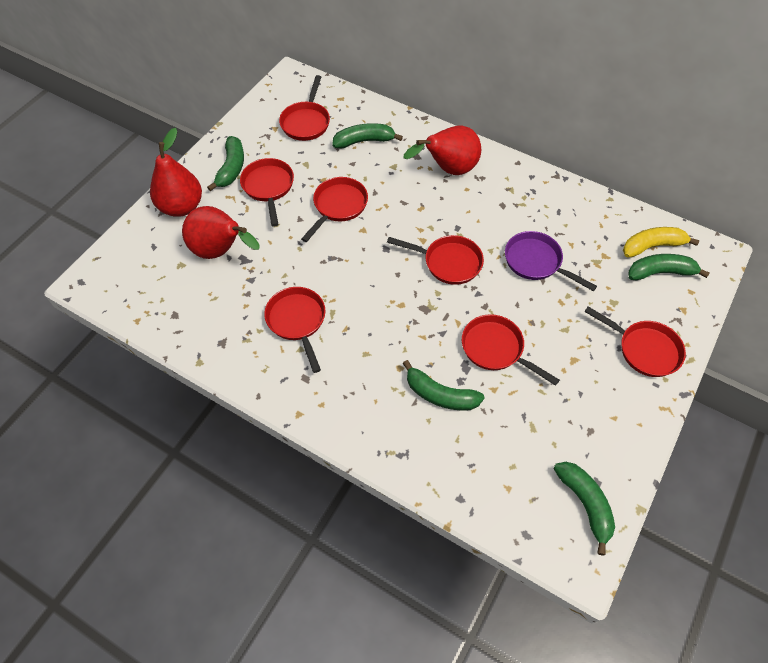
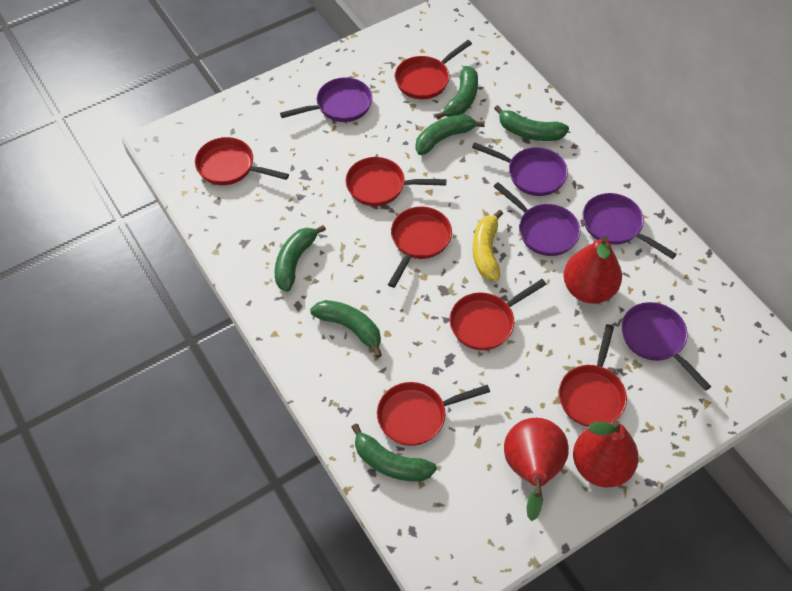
green banana: 5 -> 6
purple pan: 1 -> 5

